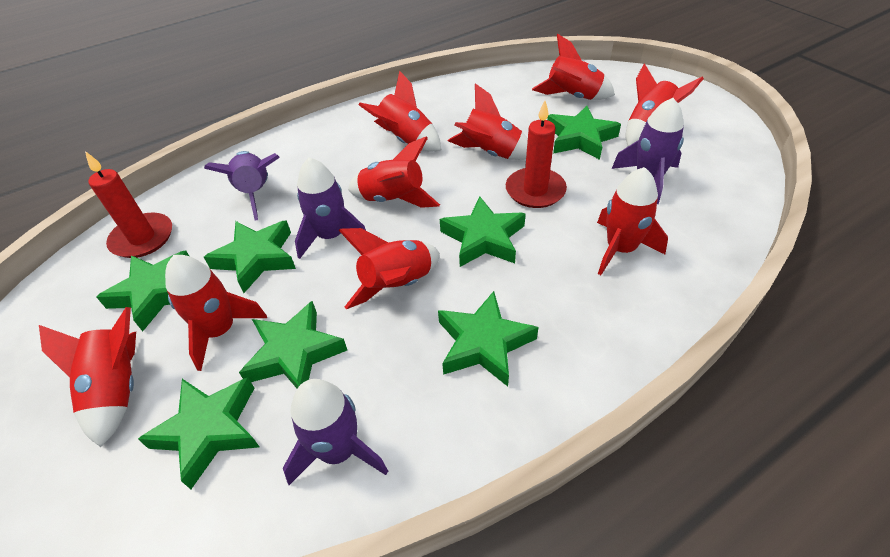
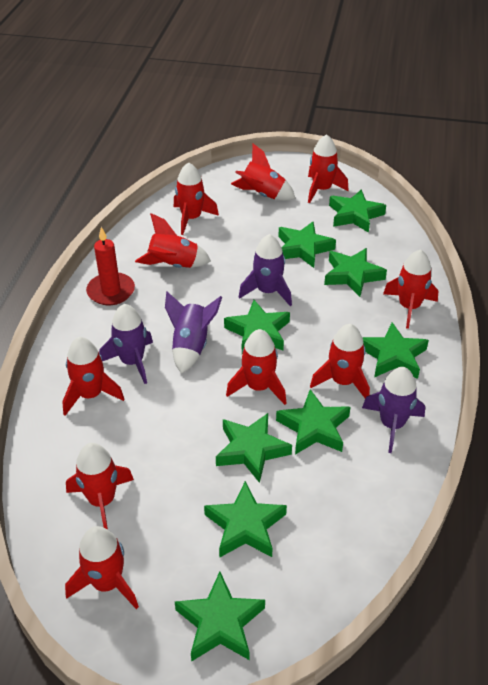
green star: 7 -> 9
red candle: 2 -> 1
red rocket: 9 -> 10

